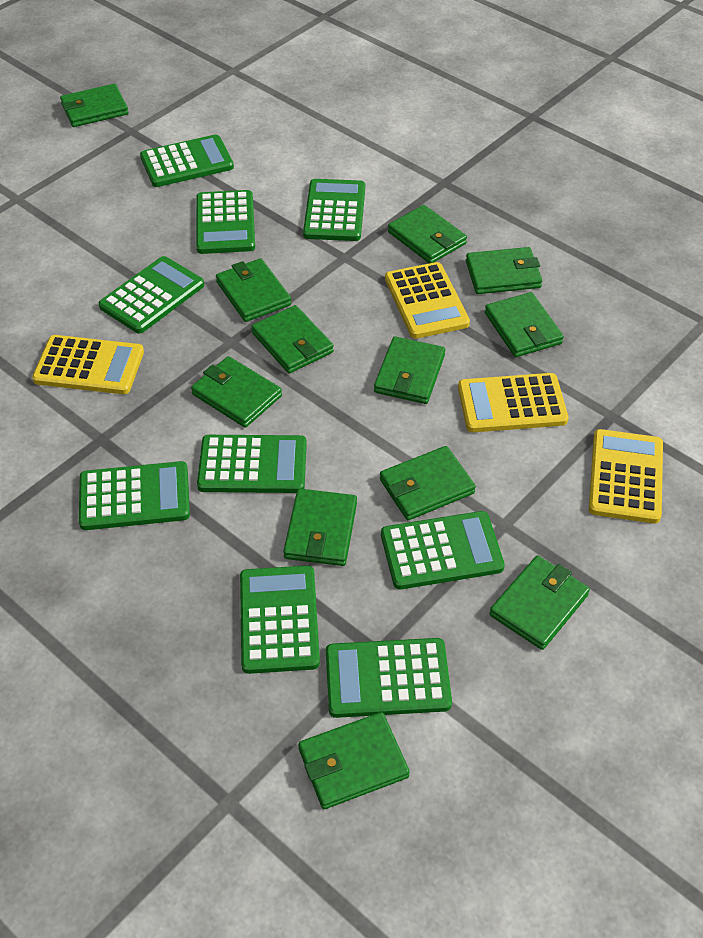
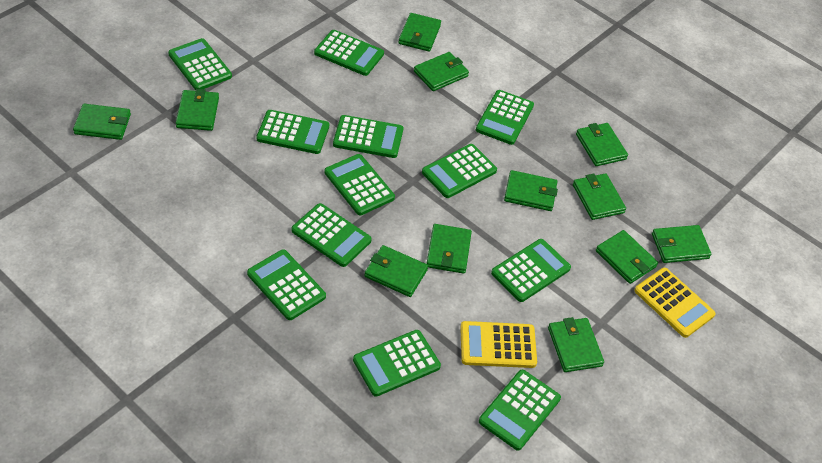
green calculator: 9 -> 12
yellow calculator: 4 -> 2

